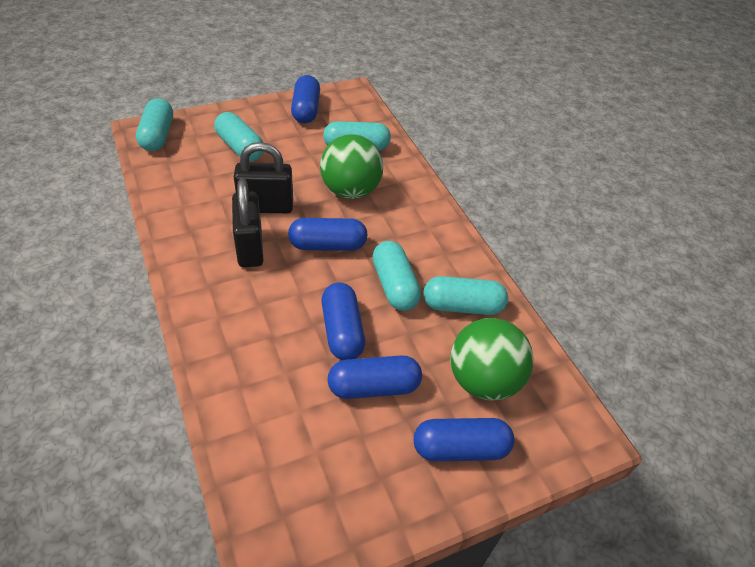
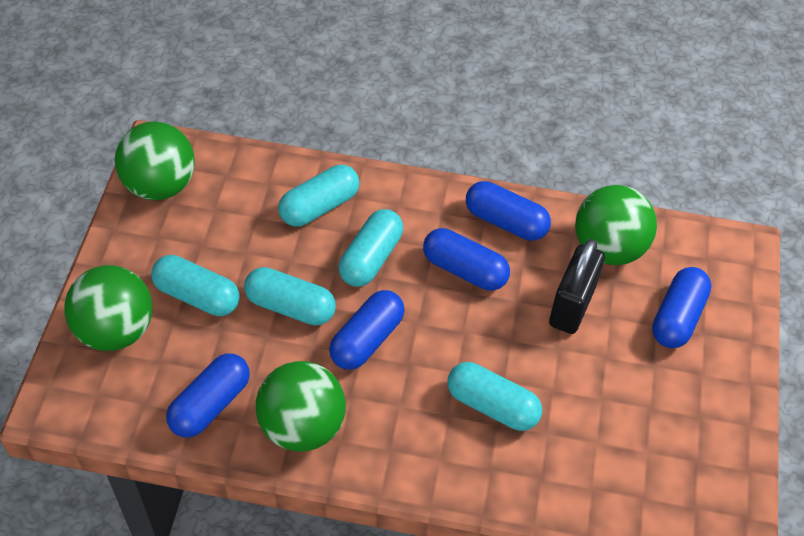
black padlock: 2 -> 1
green ball: 2 -> 4

